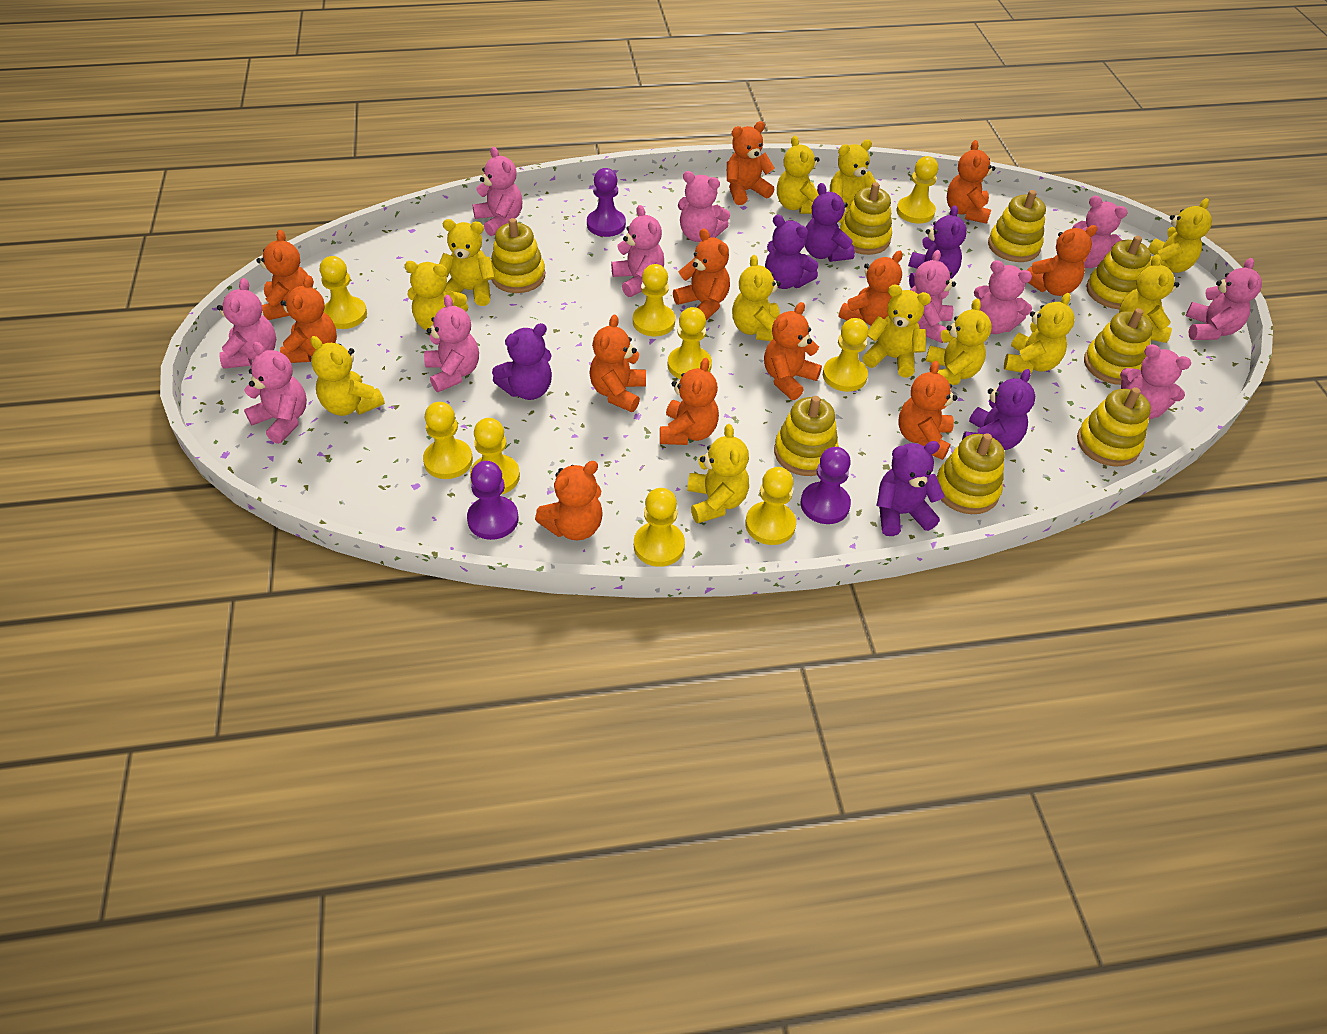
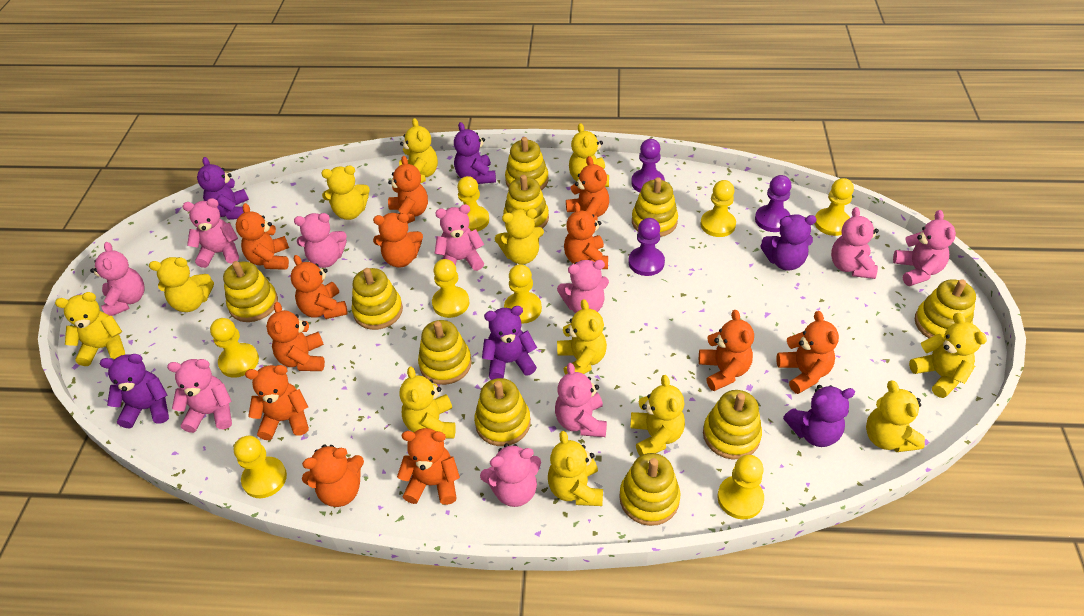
pink teddy bear: 11 -> 10
yellow pawn: 9 -> 8
yellow stacking toy: 8 -> 10

